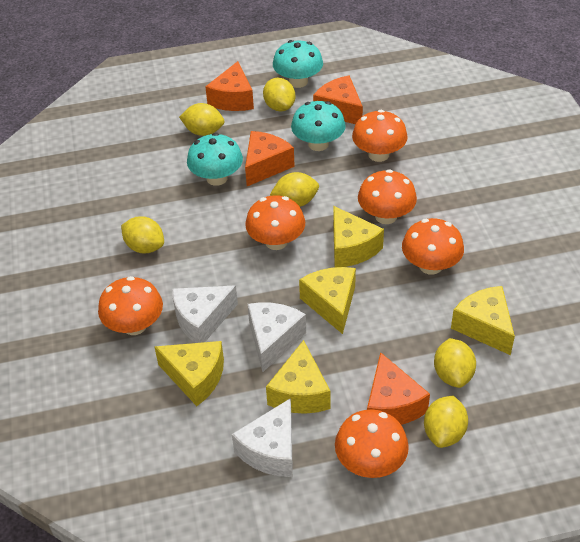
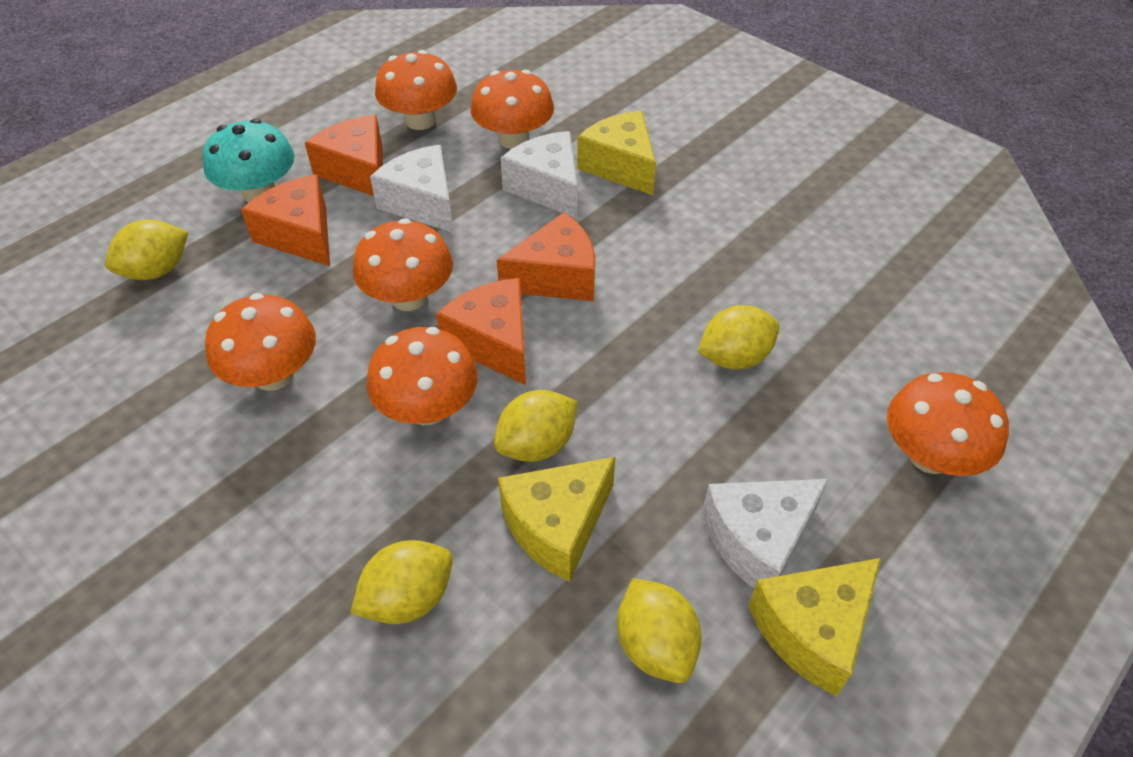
turquoise mushroom: 3 -> 1
yellow cheese: 5 -> 3
yellow lemon: 6 -> 5

